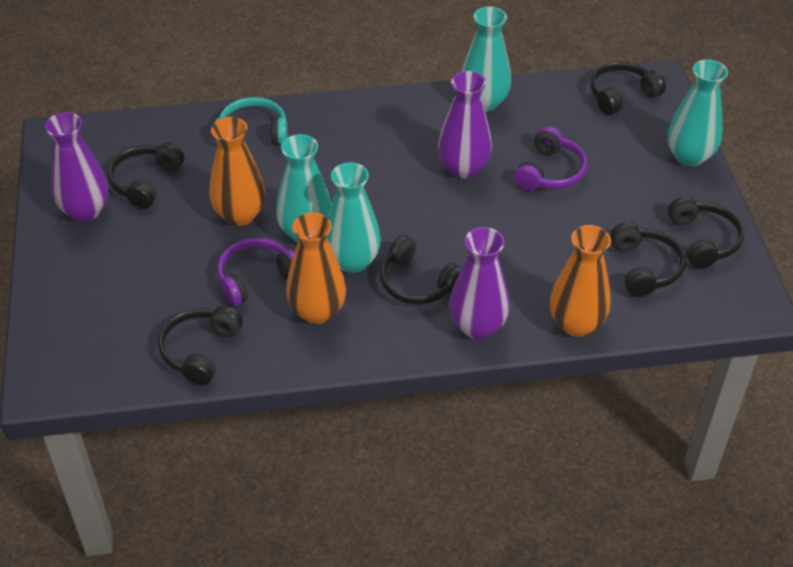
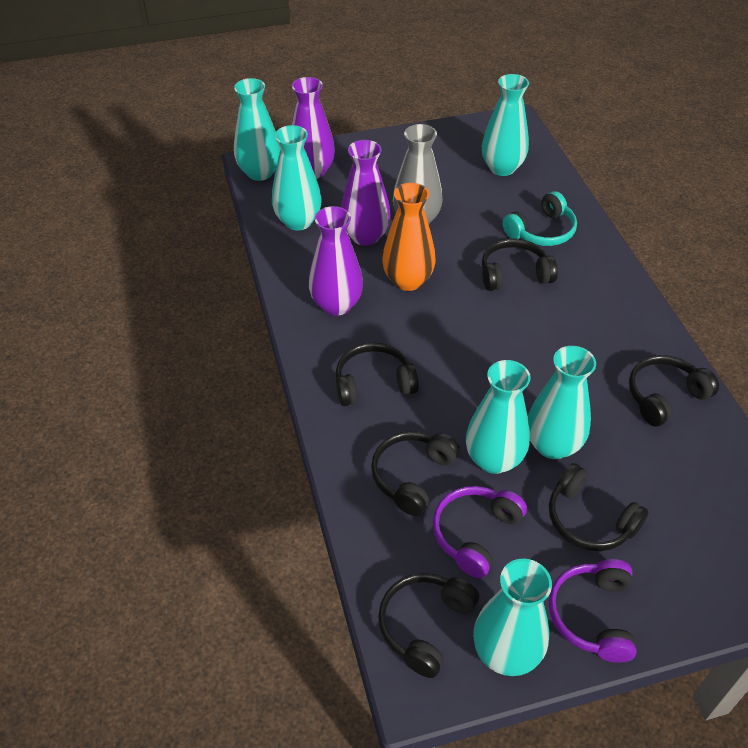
grey vase: 0 -> 1
orange vase: 3 -> 1
turquoise vase: 4 -> 6

